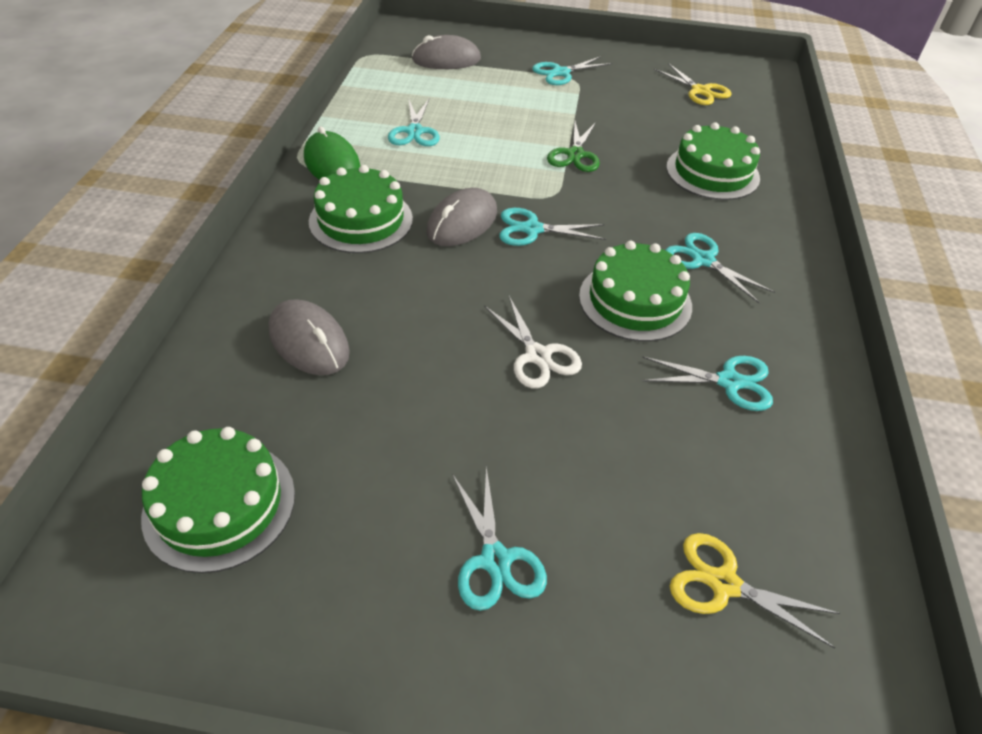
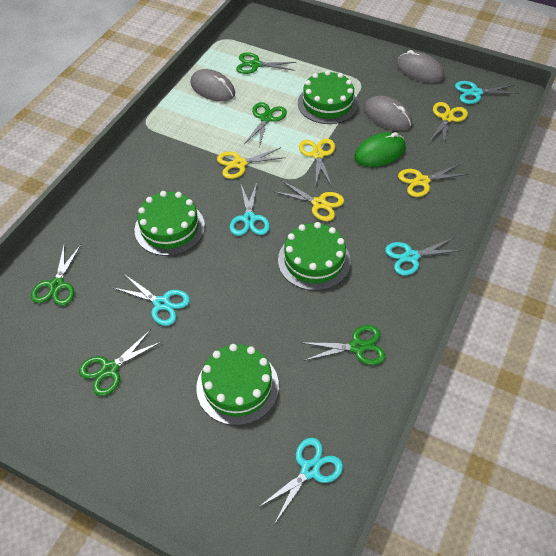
green scissors: 1 -> 5
turquoise scissors: 6 -> 5
white scissors: 1 -> 0
yellow scissors: 2 -> 5

